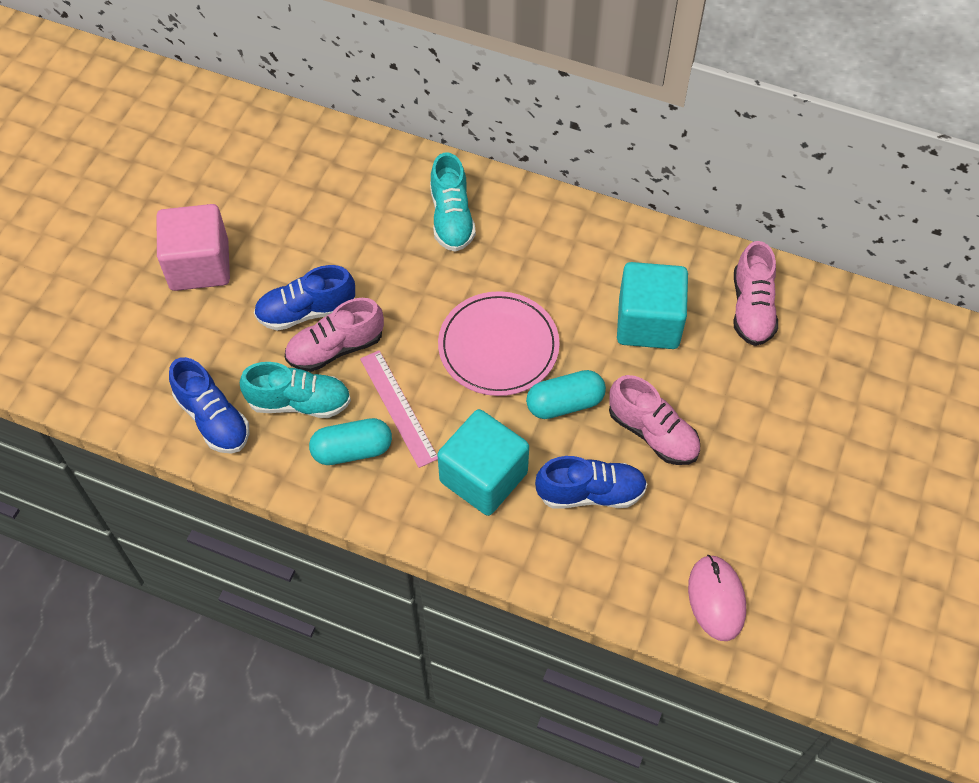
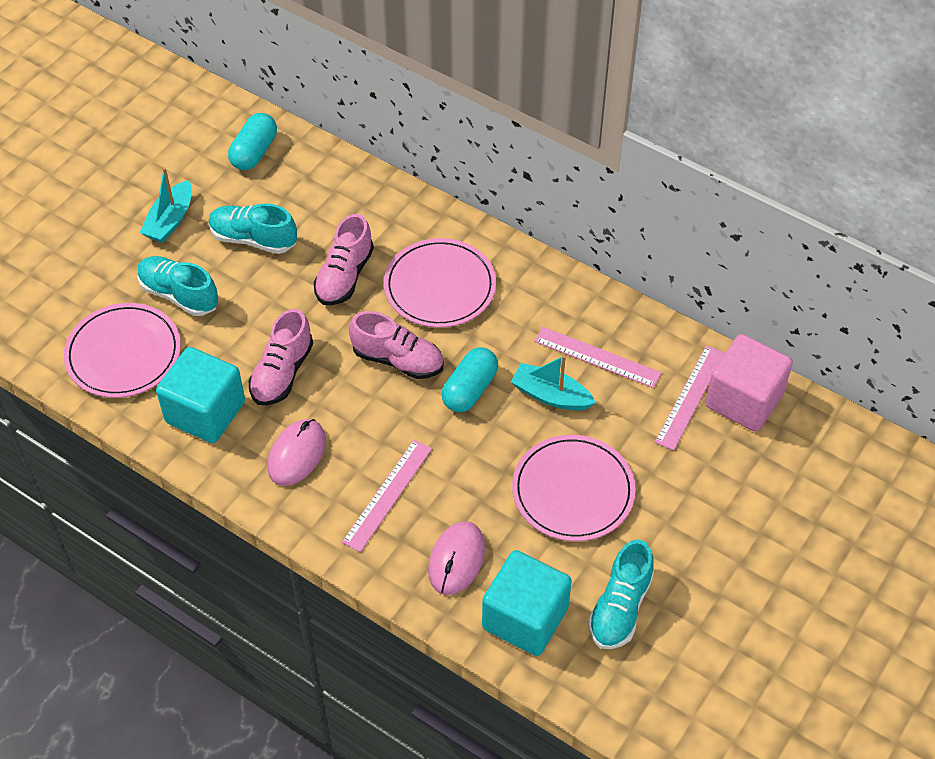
blue shoe: 3 -> 0
pink mouse: 1 -> 2
pink plate: 1 -> 3
pink ruler: 1 -> 3
turquoise boat: 0 -> 2
turquoise shoe: 2 -> 3

